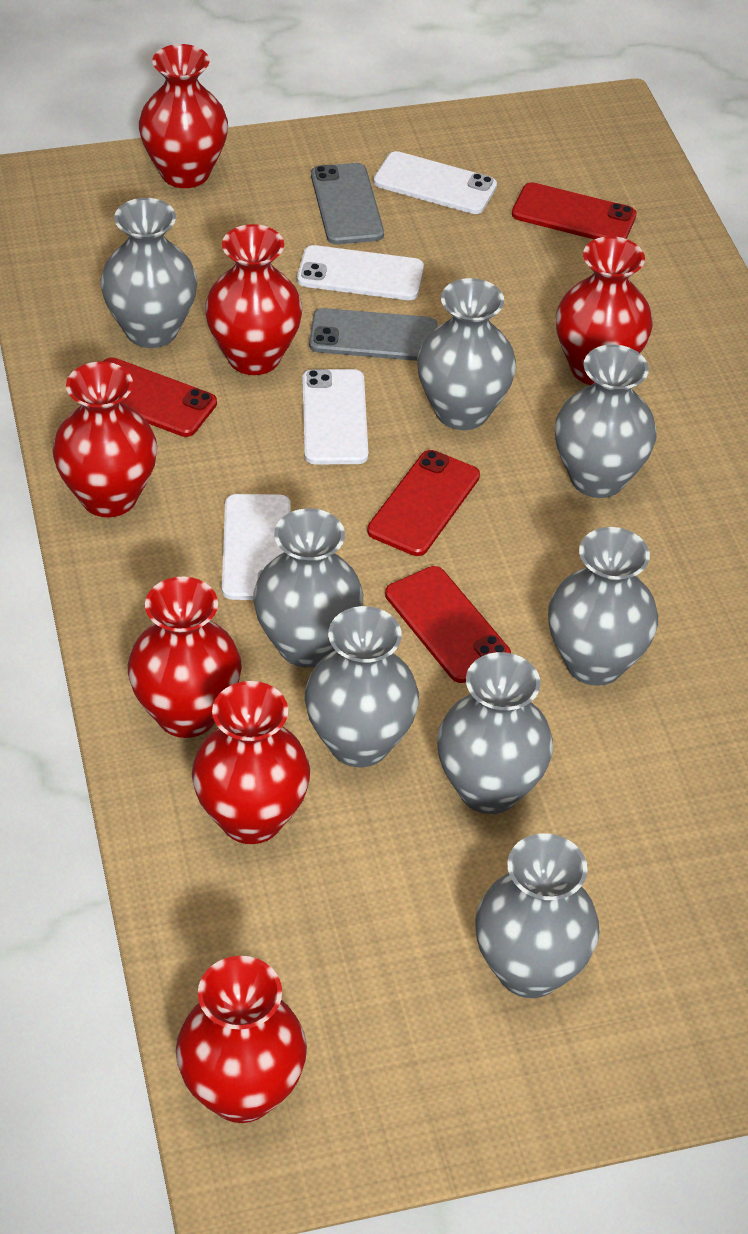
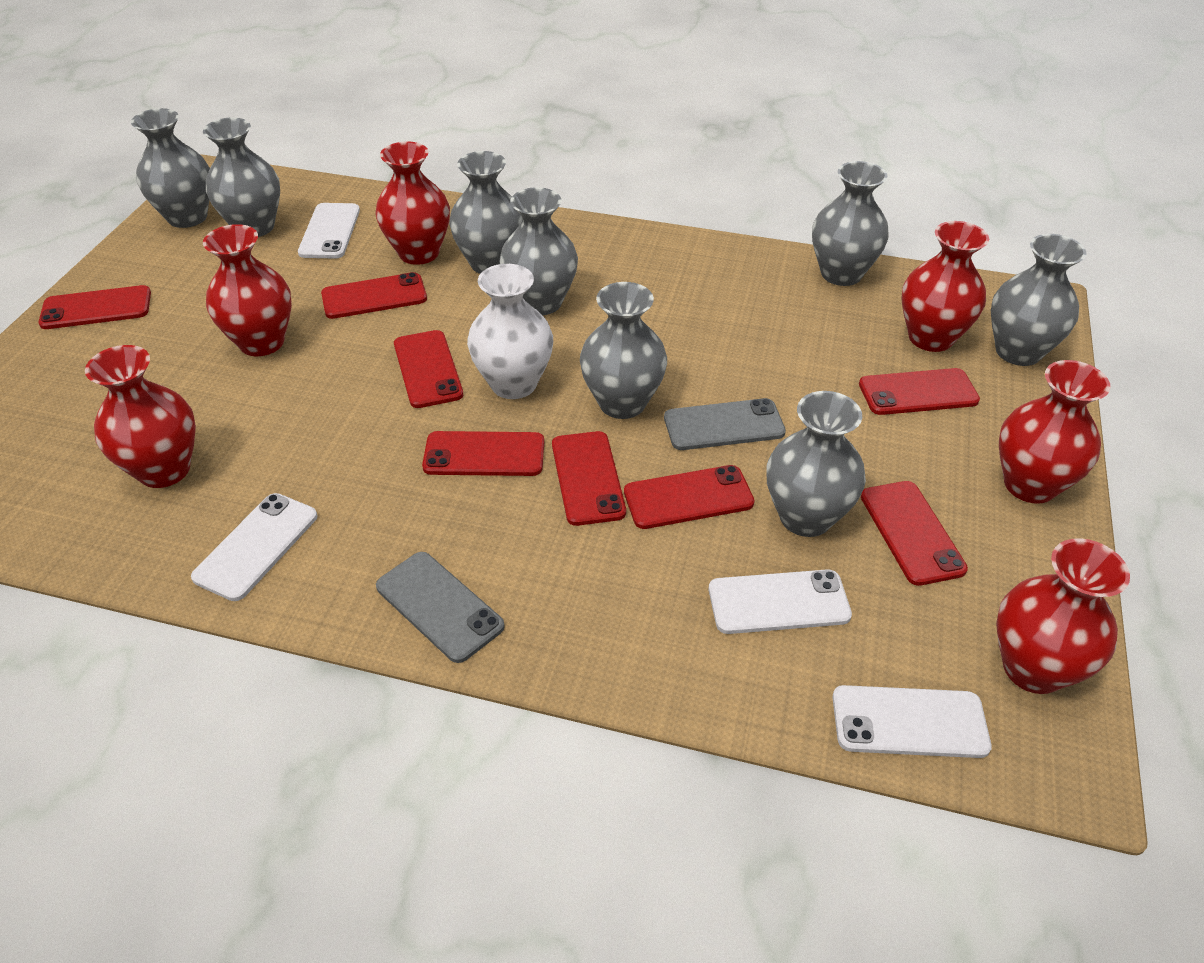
red phone: 4 -> 8
red vase: 7 -> 6
white vase: 0 -> 1

